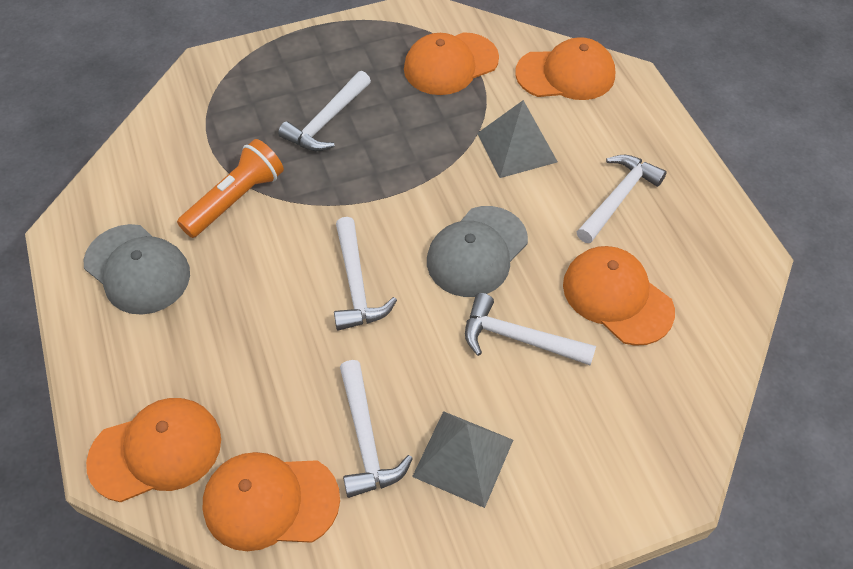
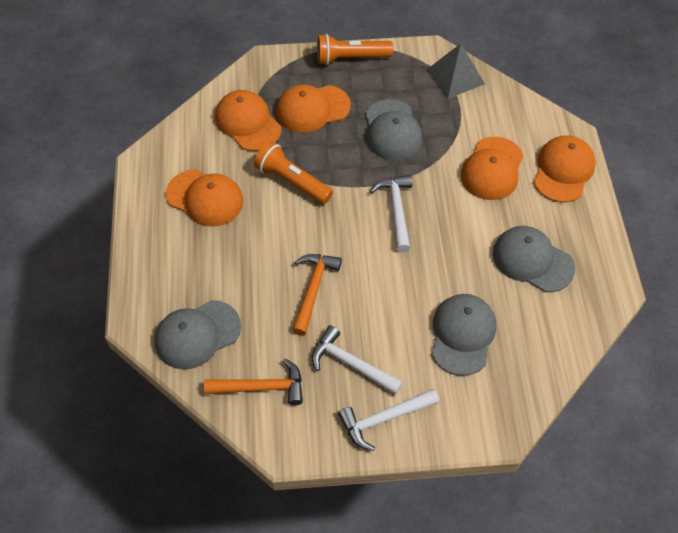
grey cap: 2 -> 4
grey pyramid: 2 -> 1
orange flashlight: 1 -> 2
orange hammer: 0 -> 2
white hammer: 5 -> 3

